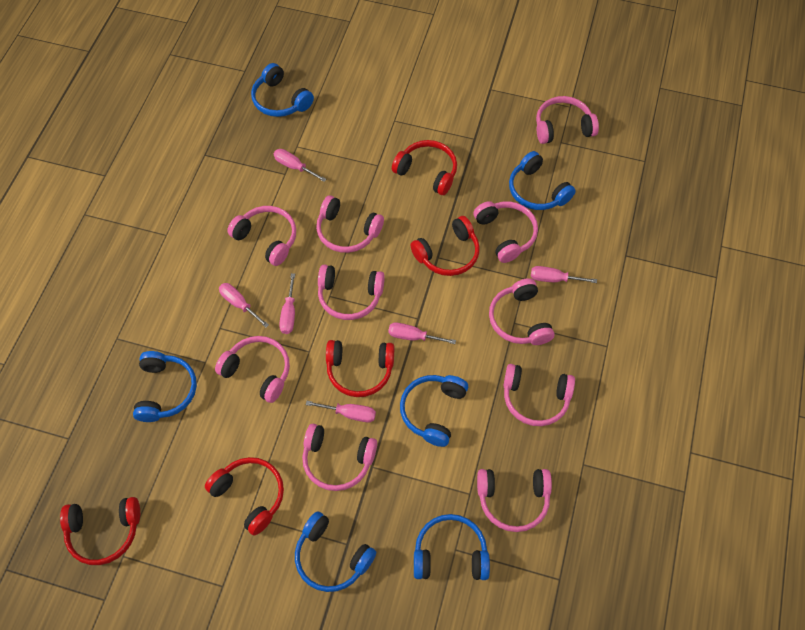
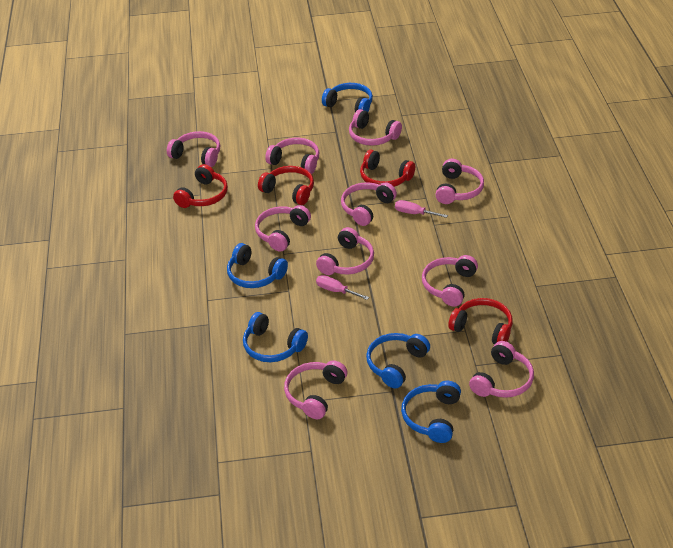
blue headphones: 6 -> 5
pink screwdriver: 6 -> 2
red headphones: 5 -> 4

